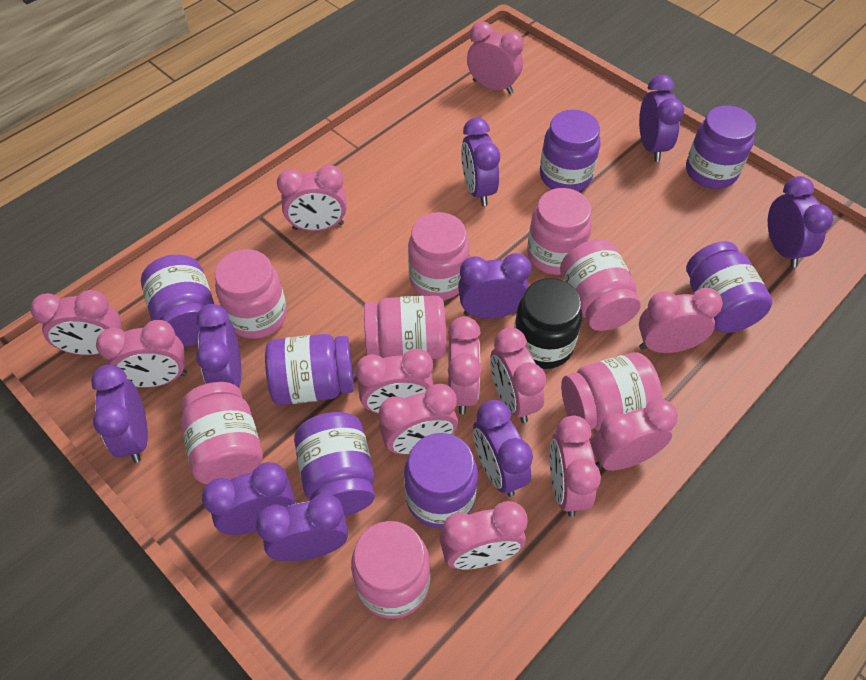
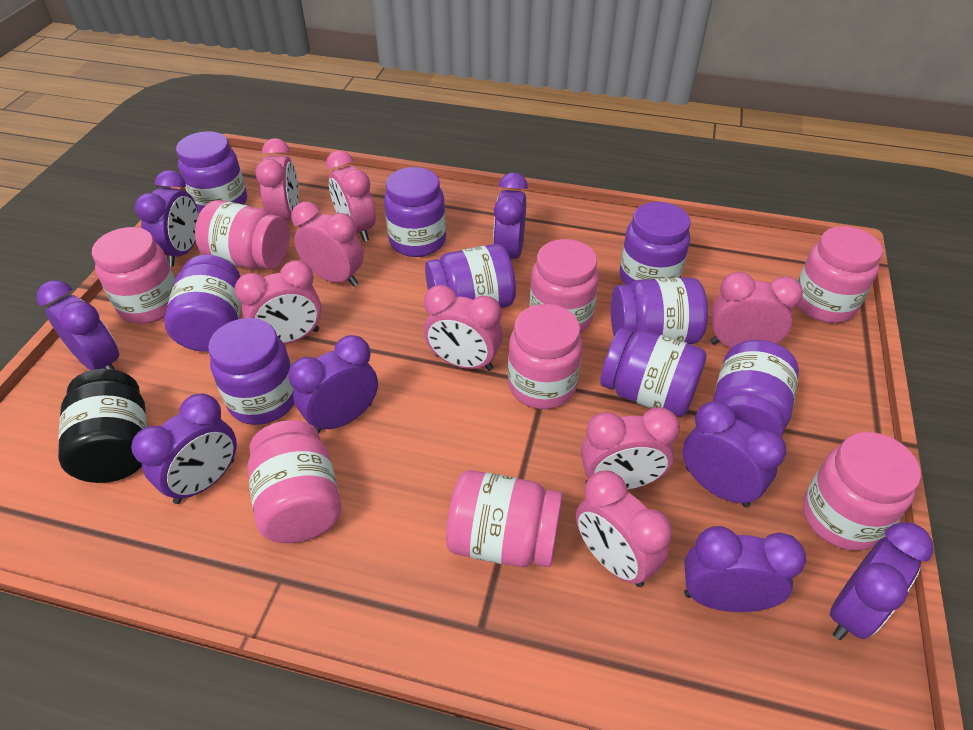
pink clock: 12 -> 8
purple clock: 9 -> 8
purple jar: 7 -> 9

